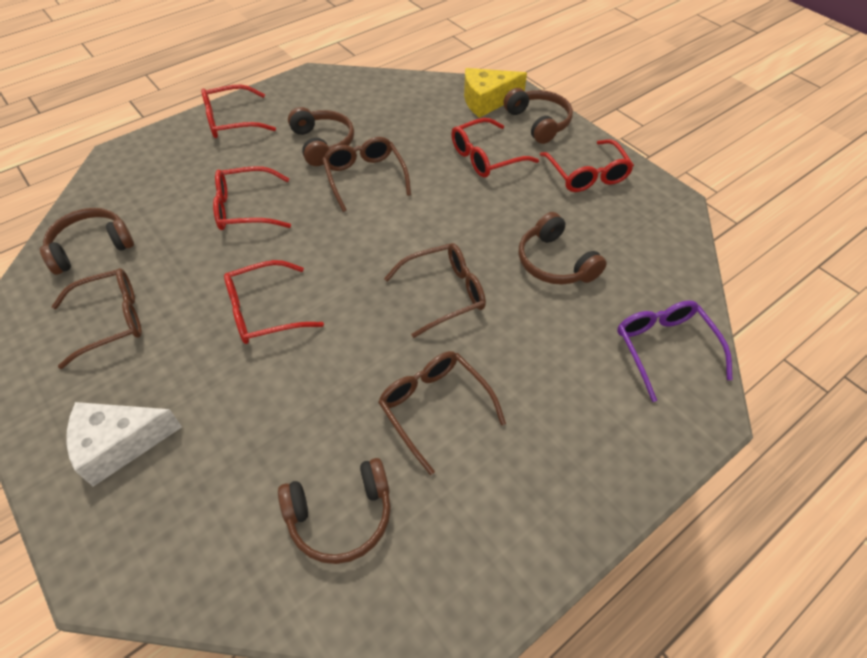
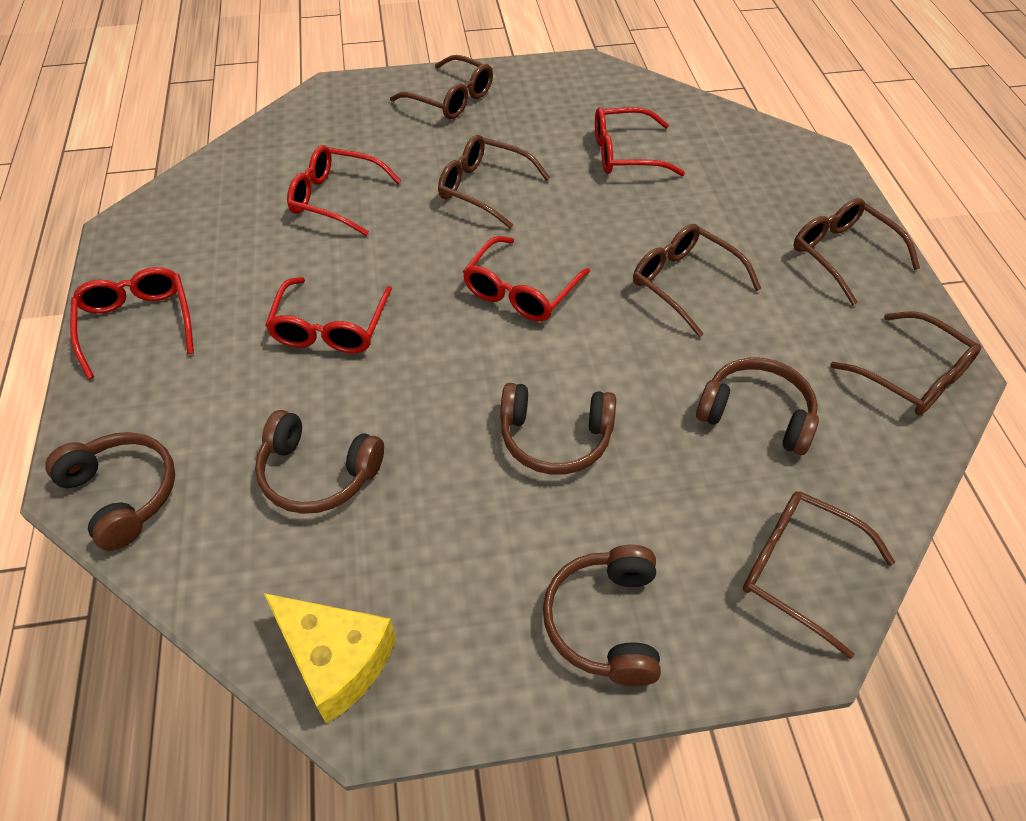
brown glasses: 4 -> 6
purple glasses: 1 -> 0
white cheese: 1 -> 0

